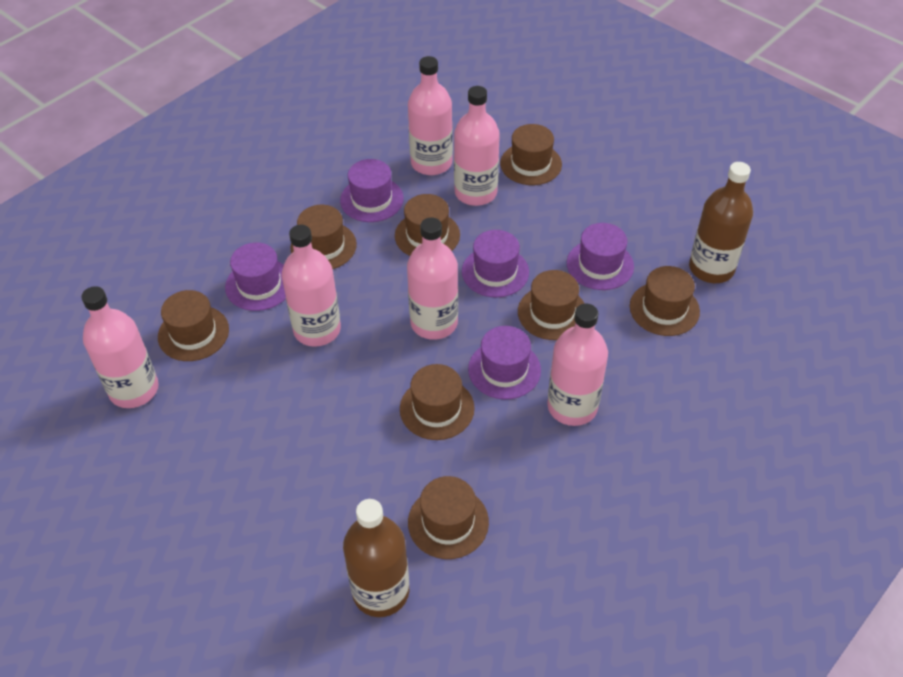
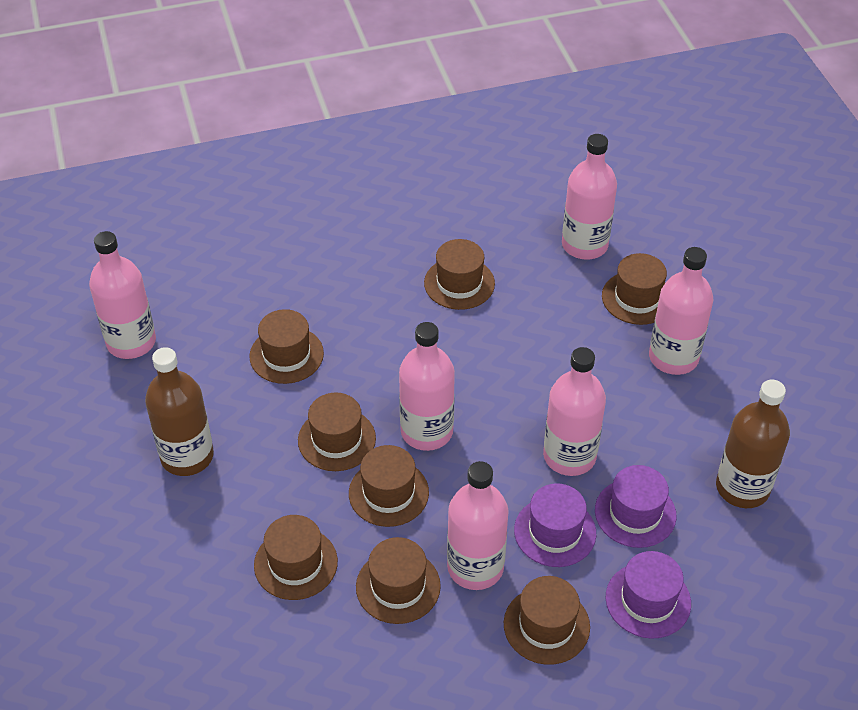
purple hat: 5 -> 3

